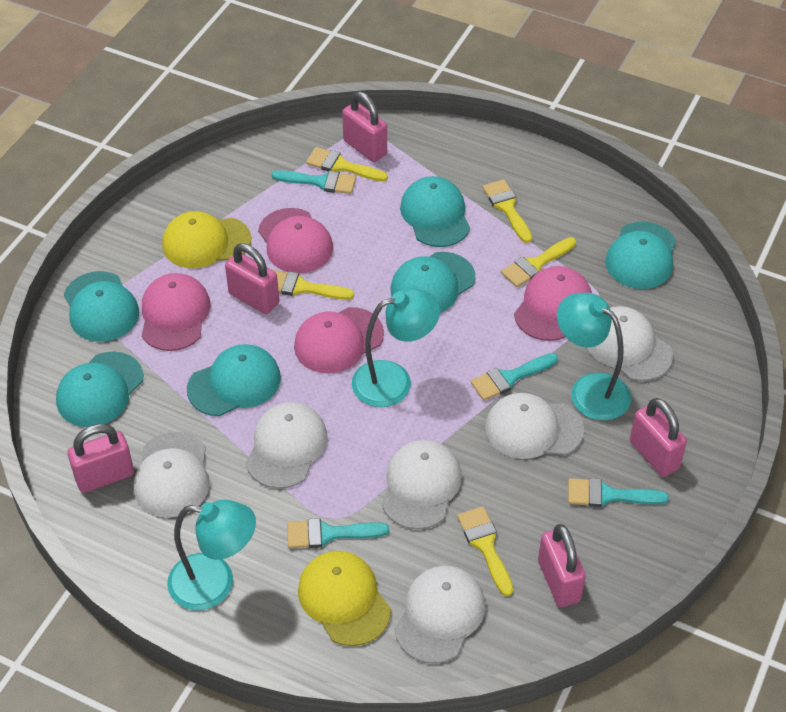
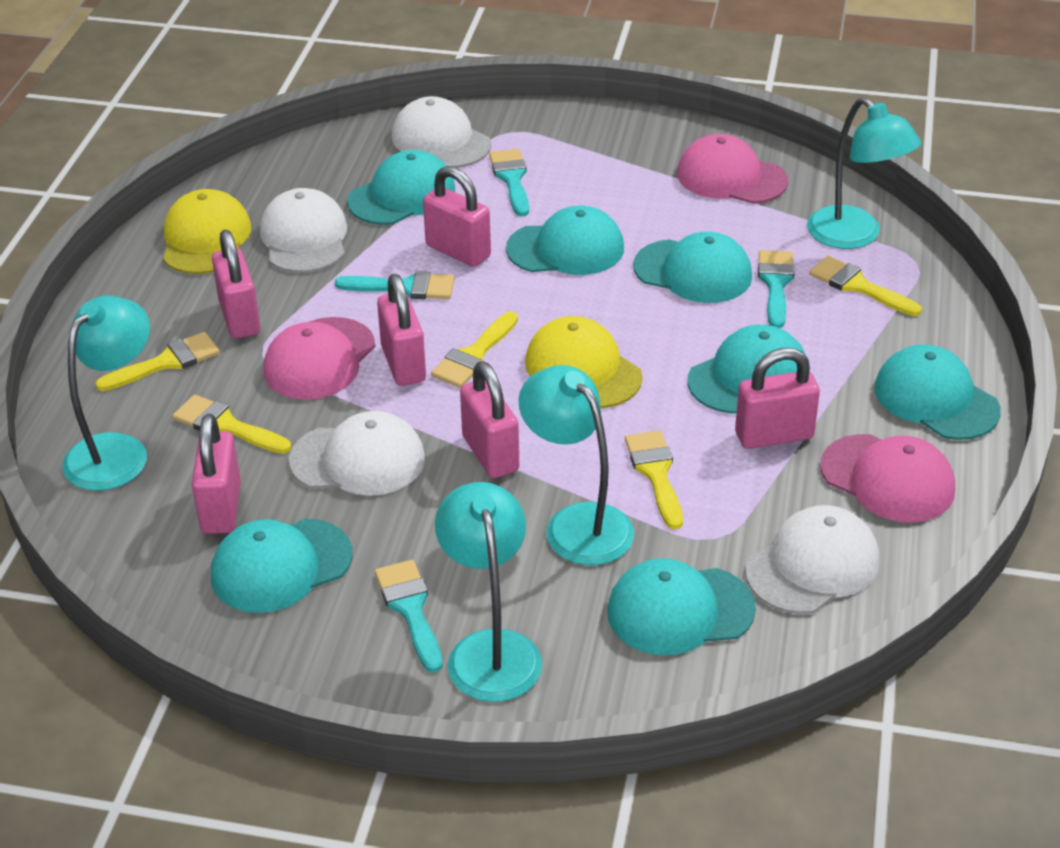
pink cap: 4 -> 3
pink padlock: 5 -> 6
turquoise cap: 6 -> 7
turquoise lamp: 3 -> 4
white cap: 6 -> 4

